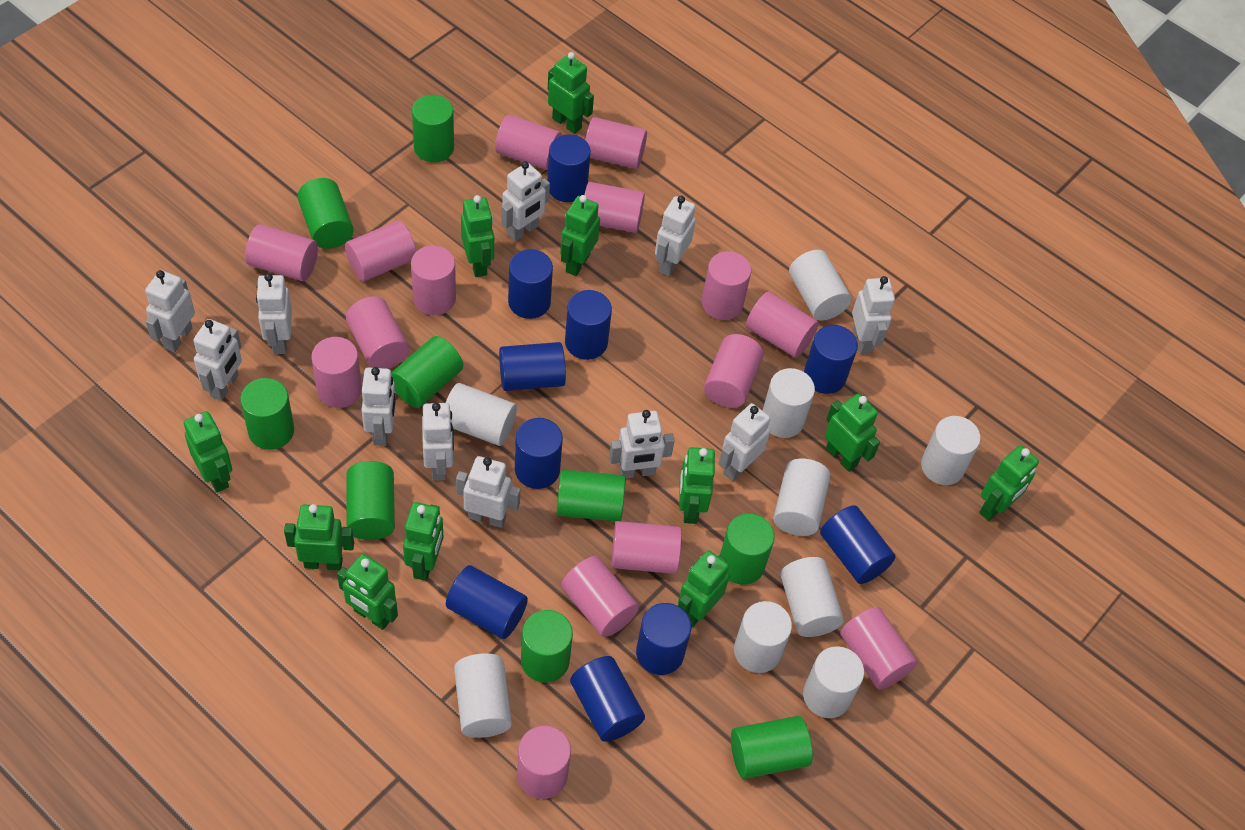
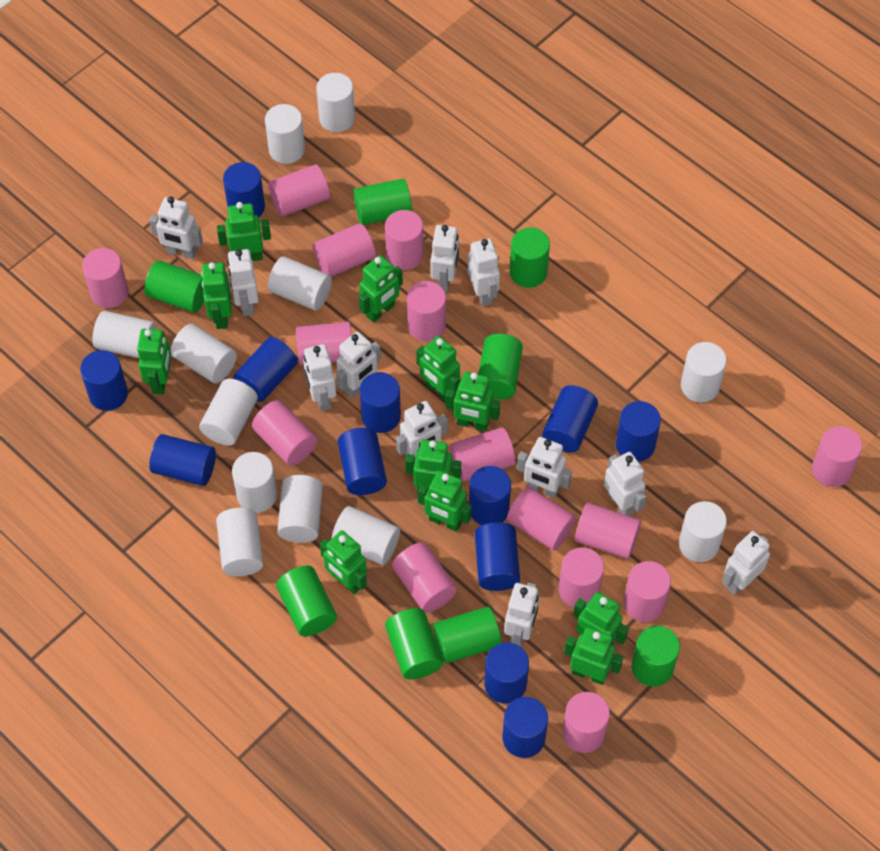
blue cylinder: 10 -> 12
green cylinder: 9 -> 8
white cylinder: 9 -> 12

